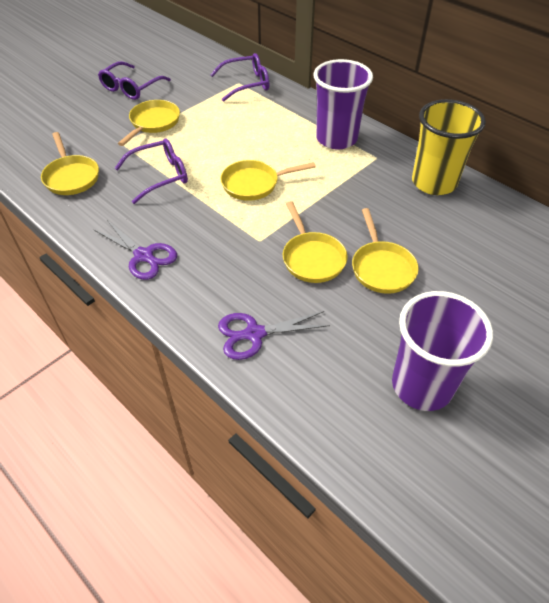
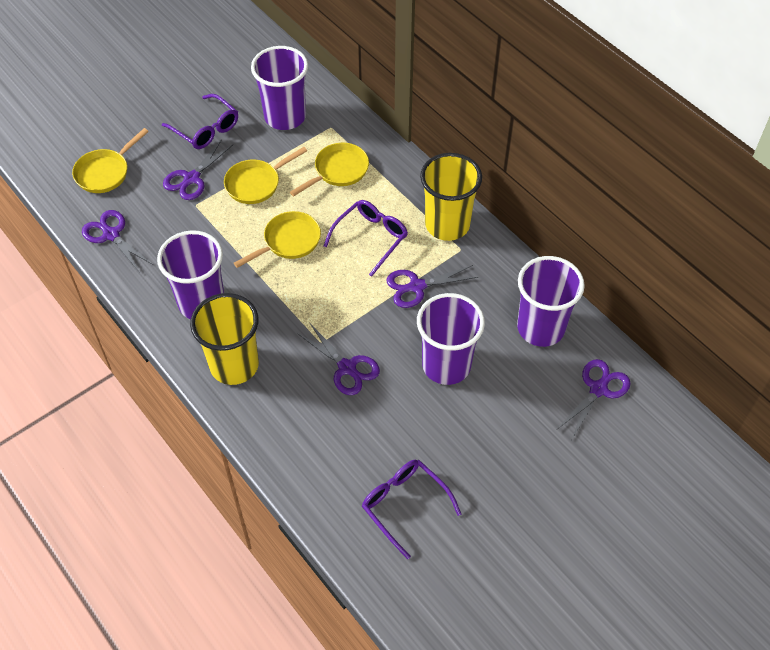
purple cup: 2 -> 4
purple scissors: 2 -> 5
yellow cup: 1 -> 2
yellow pan: 5 -> 4

